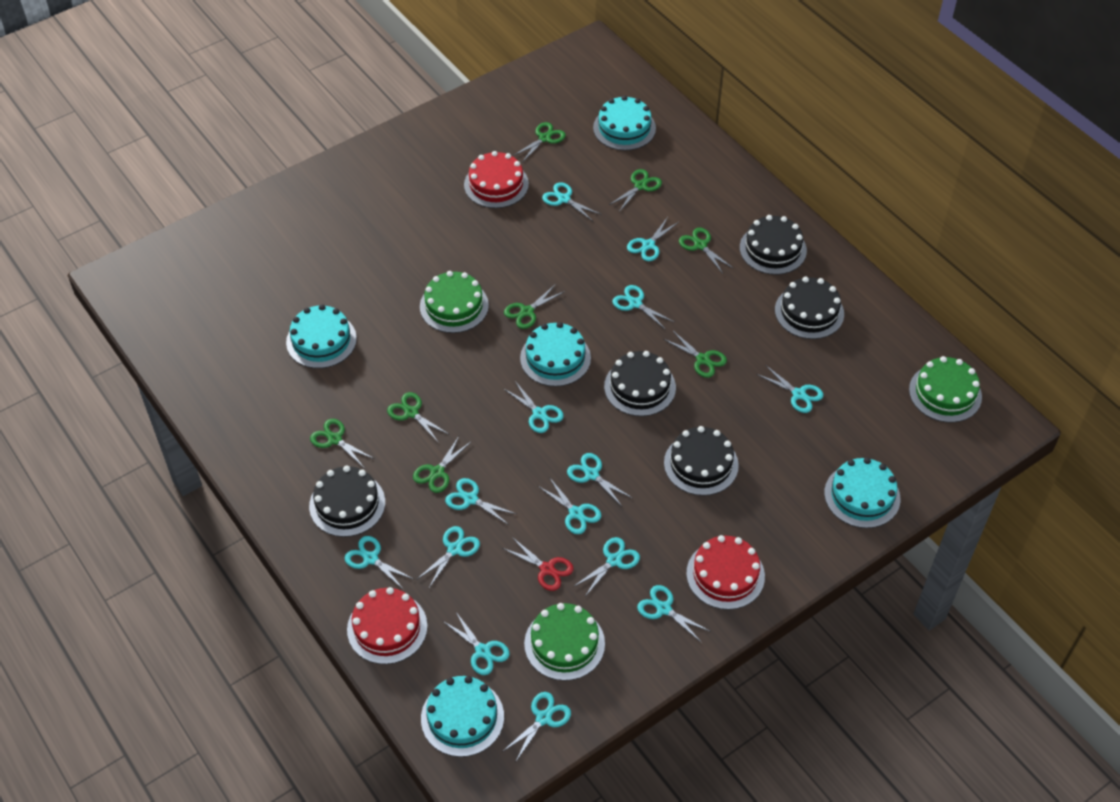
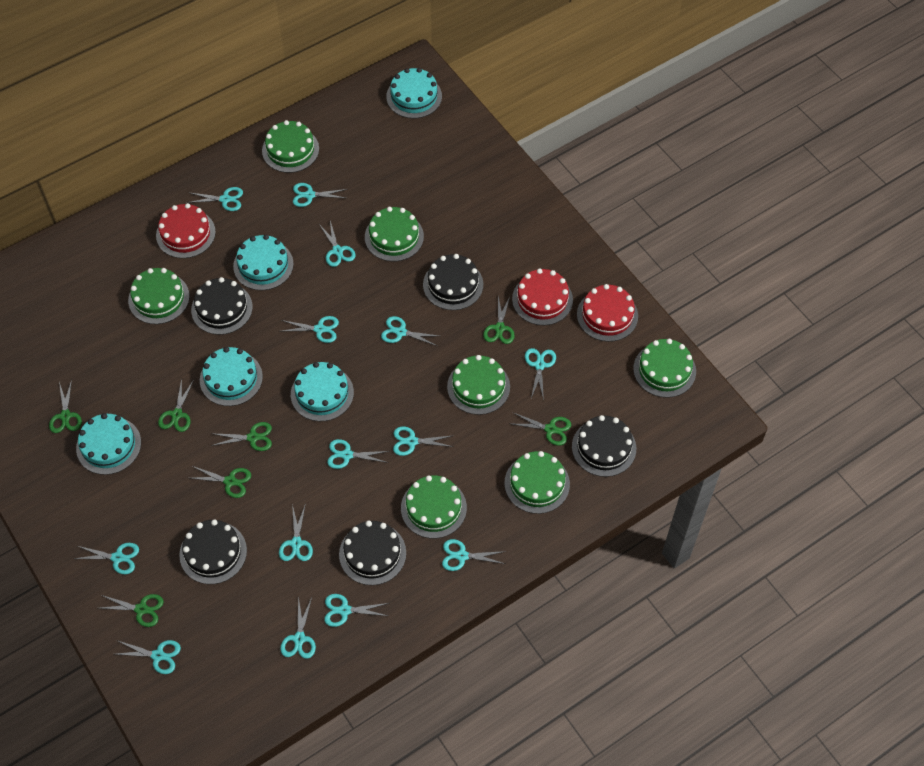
green cake: 3 -> 7
green scissors: 8 -> 7
red scissors: 1 -> 0

